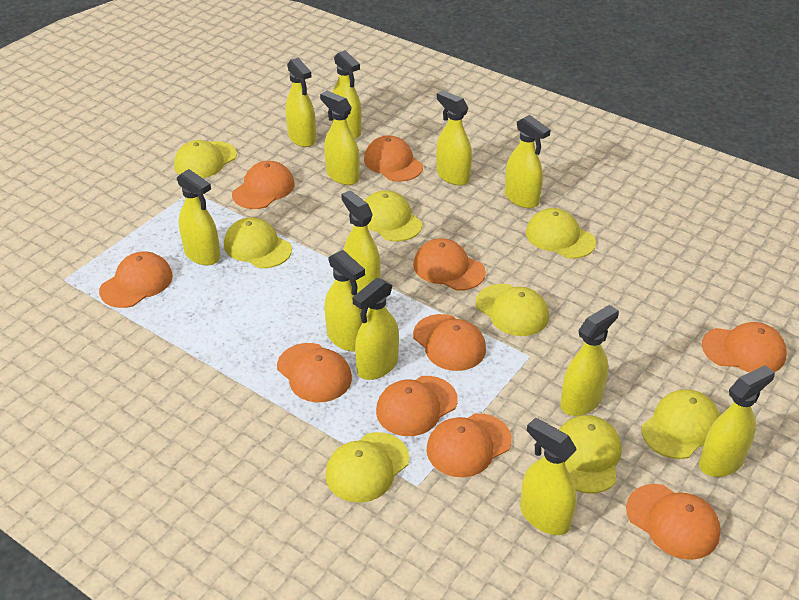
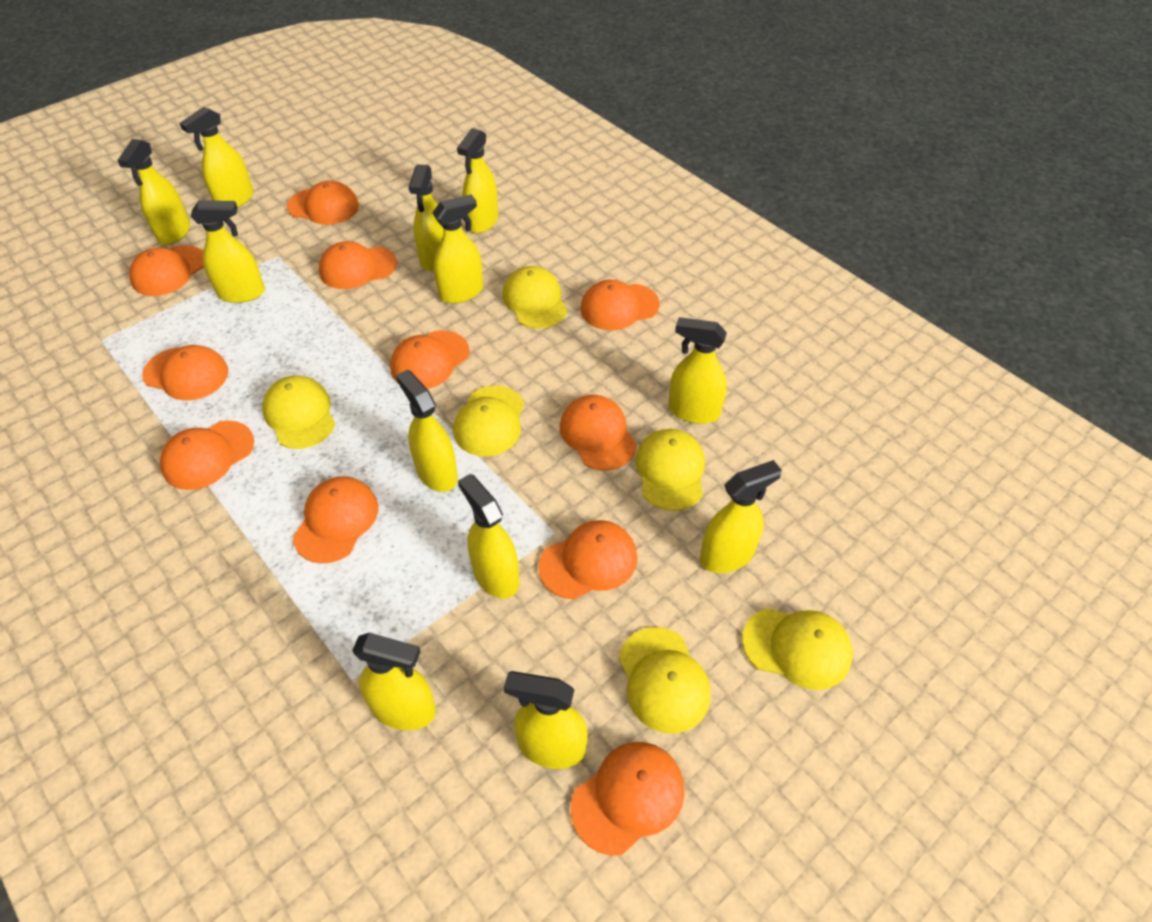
orange cap: 10 -> 11
yellow cap: 8 -> 6

